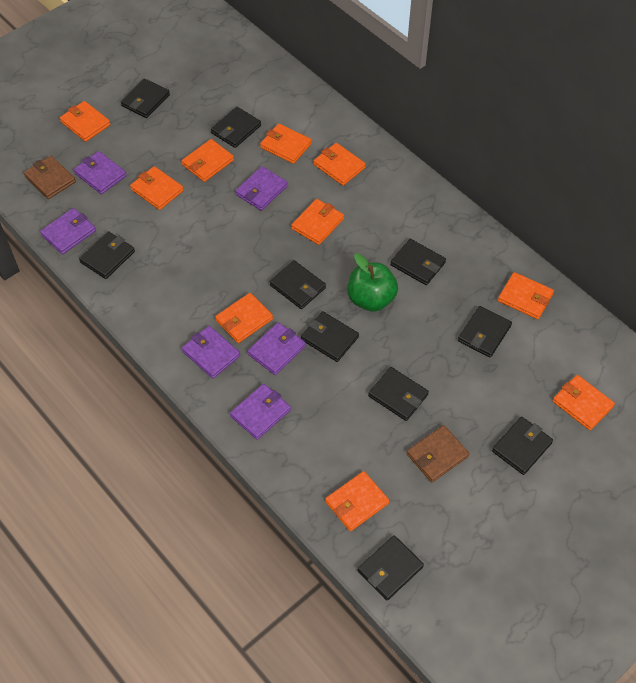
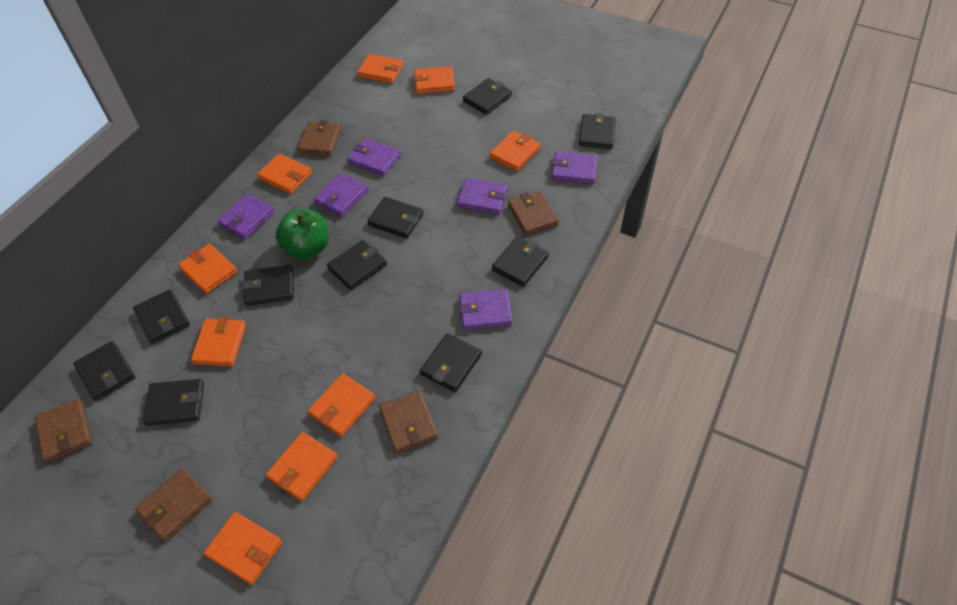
brown wallet: 2 -> 5
orange wallet: 10 -> 9

